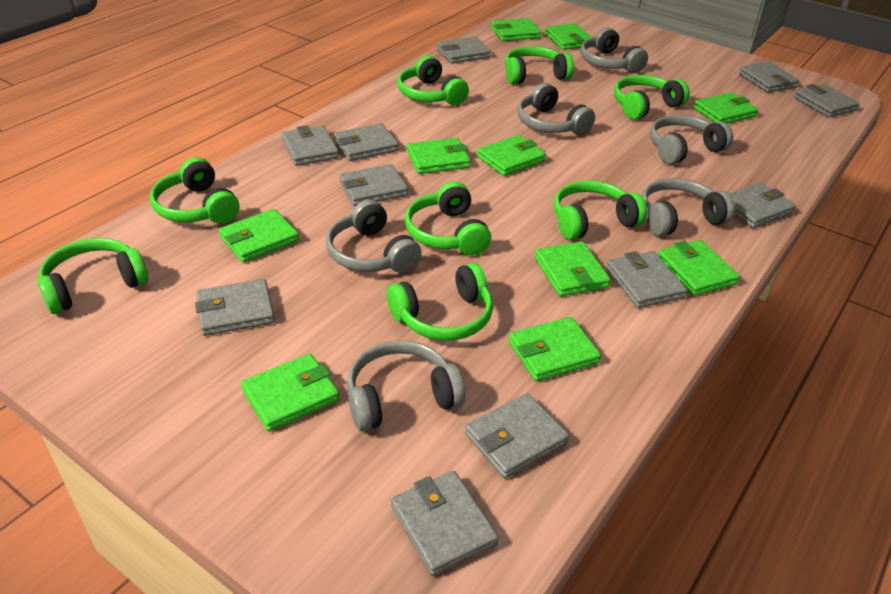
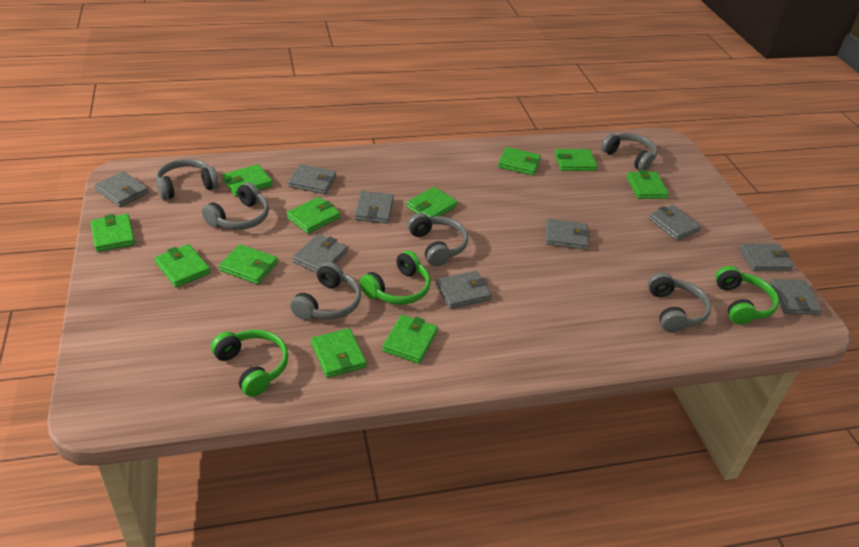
green headphones: 8 -> 3
green wallet: 10 -> 11
grey wallet: 11 -> 9

